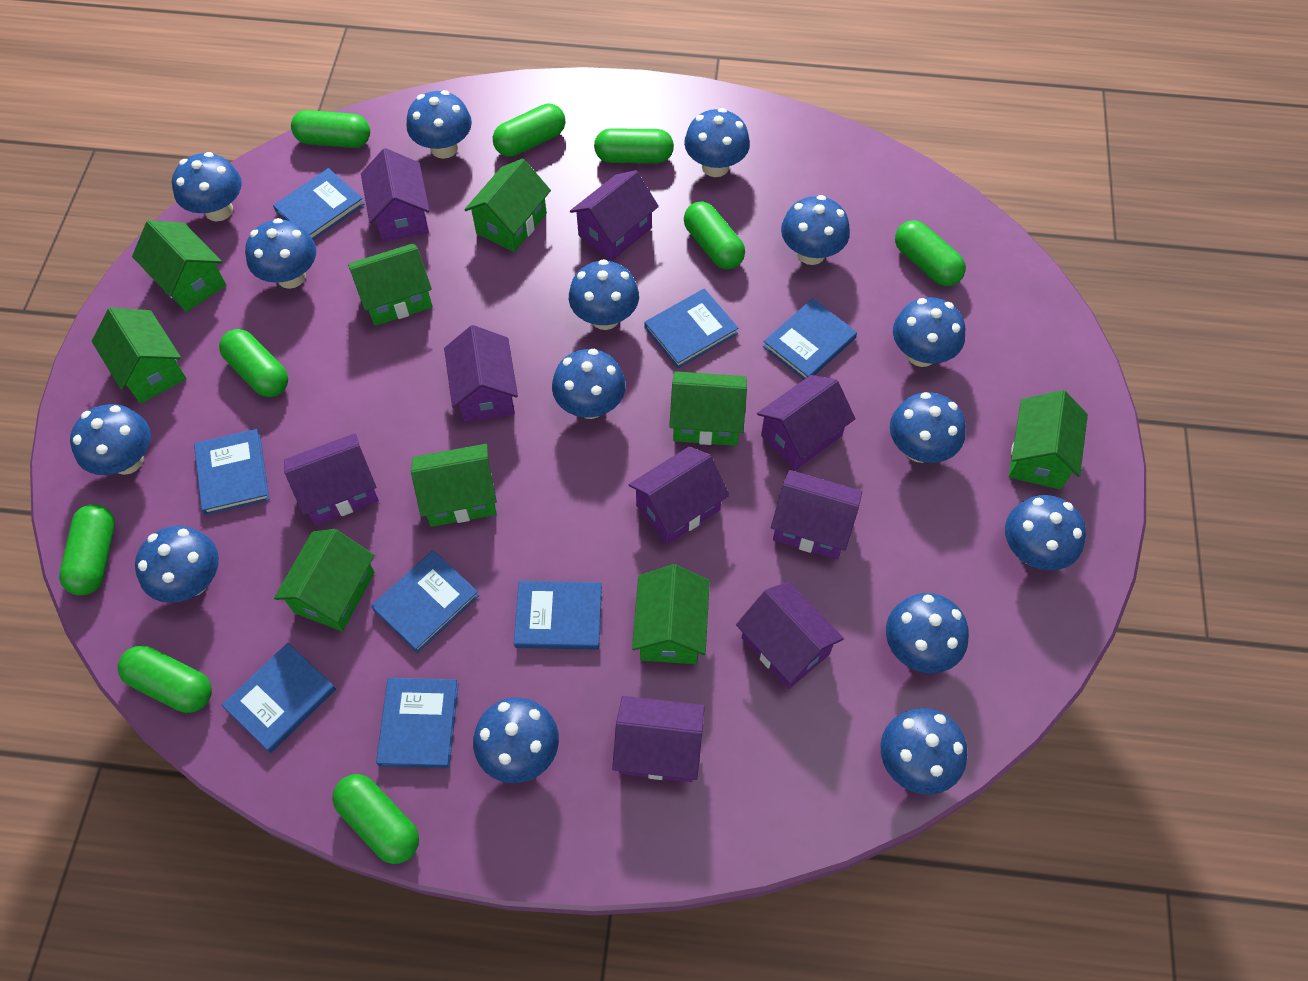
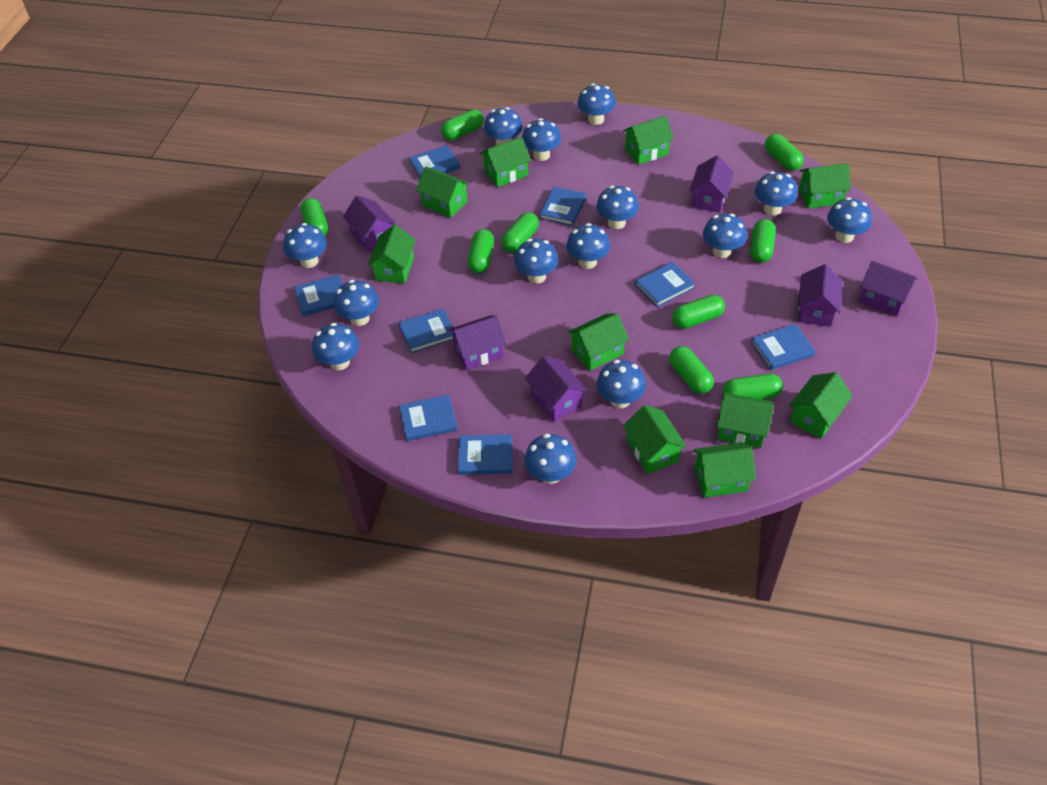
blue mushroom: 15 -> 14
green house: 9 -> 10
purple house: 9 -> 6

